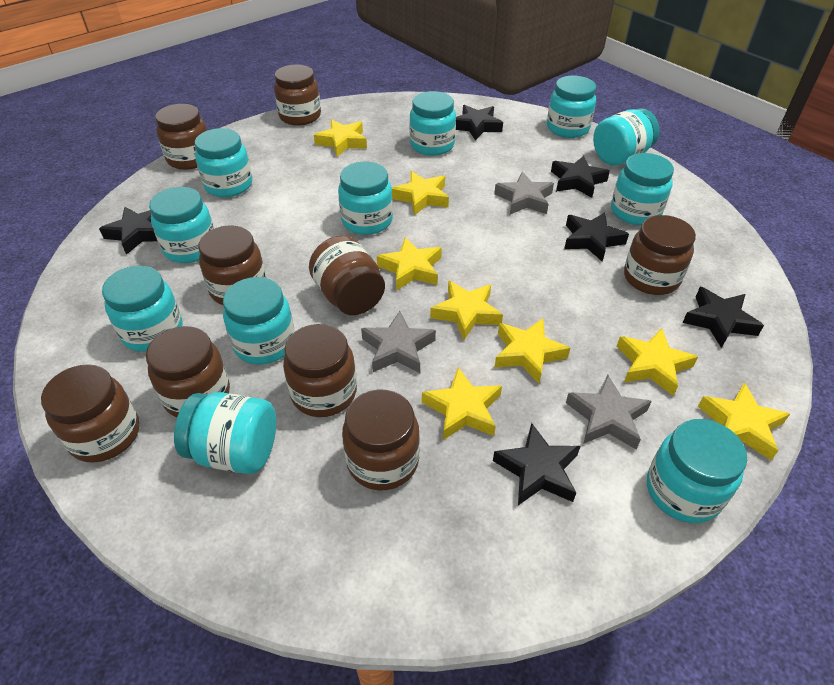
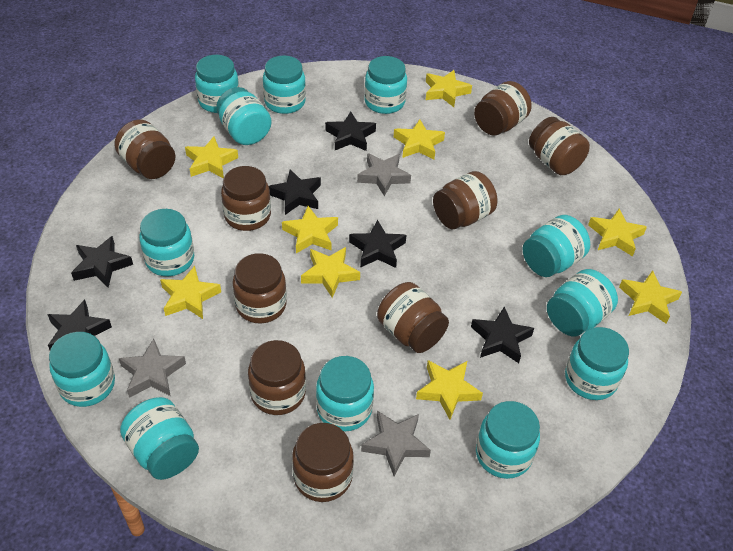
turquoise jar: 11 -> 12
yellow star: 8 -> 9

